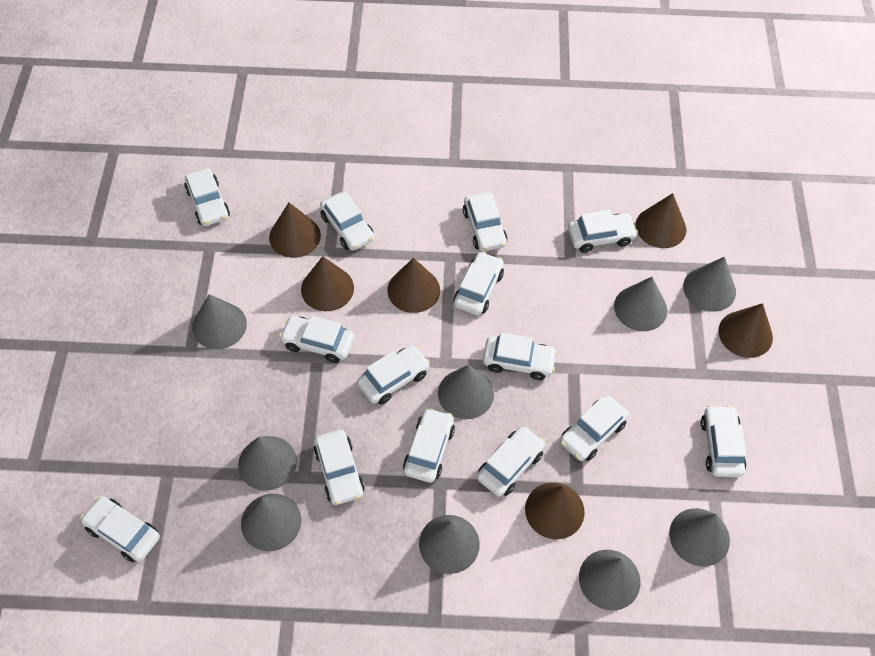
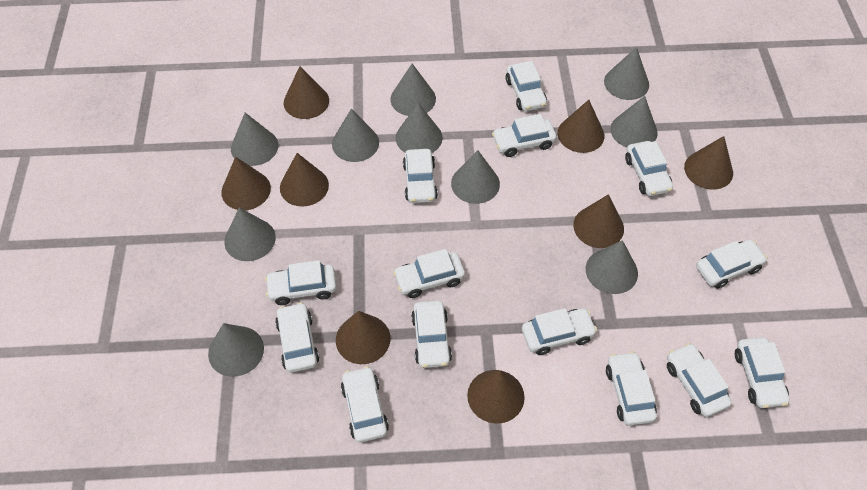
brown cone: 6 -> 8
grey cone: 9 -> 10

